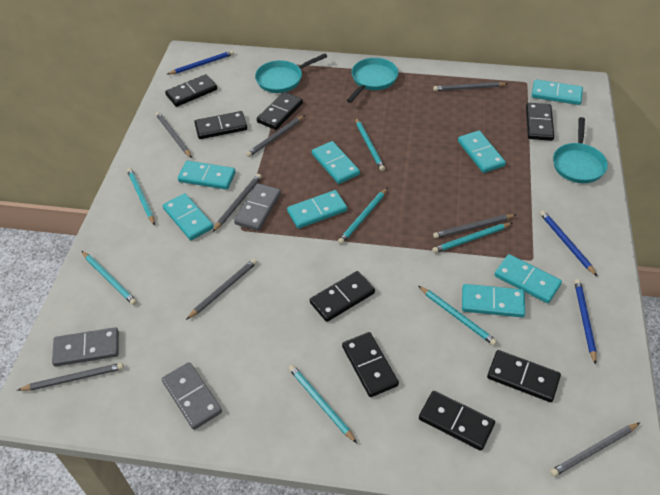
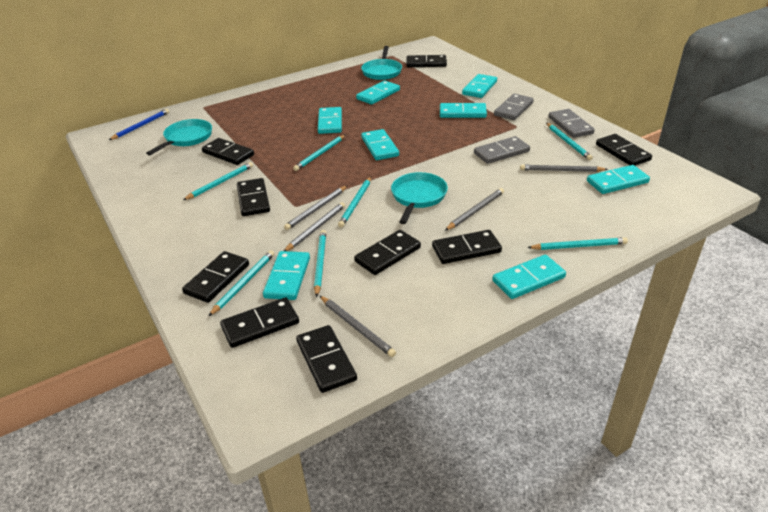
black domino: 8 -> 9
blue pencil: 3 -> 1
grey pencil: 8 -> 5

